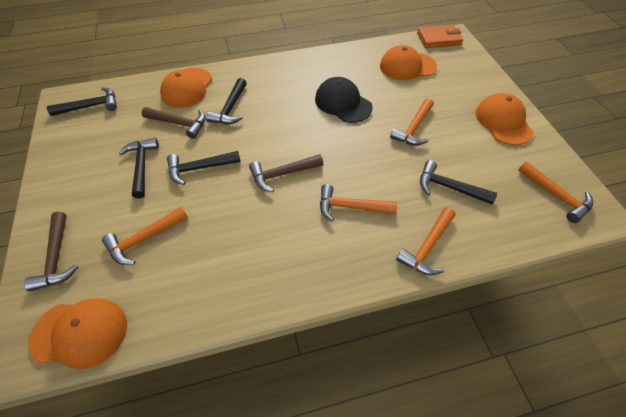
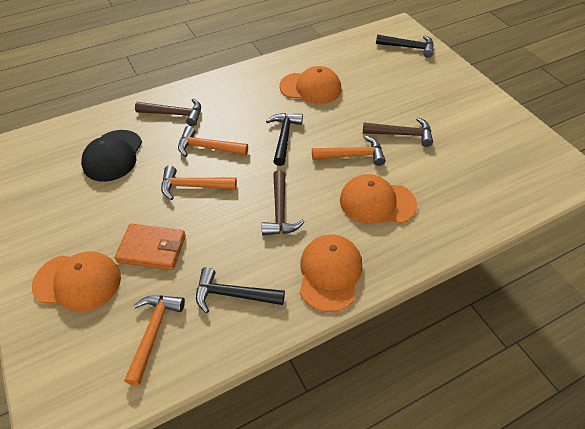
black hammer: 5 -> 3
orange hammer: 5 -> 4

